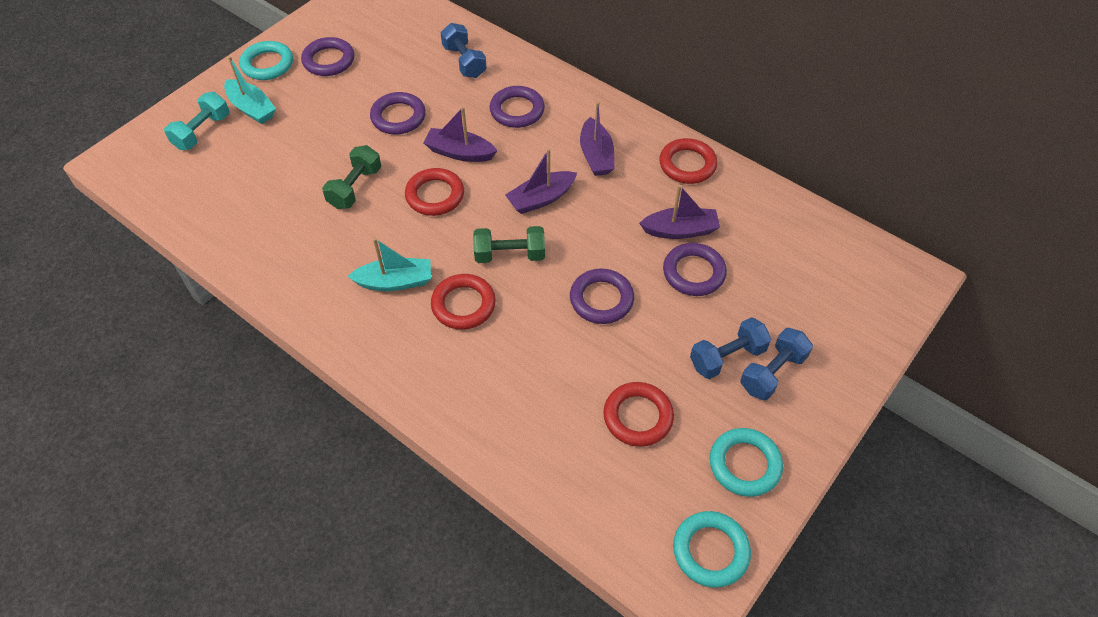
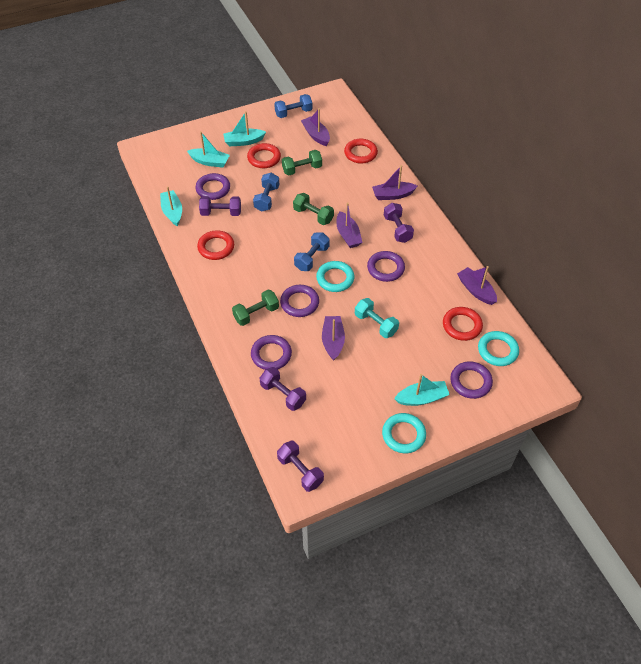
green dumbbell: 2 -> 3
purple boat: 4 -> 5
purple dumbbell: 0 -> 4
turquoise boat: 2 -> 4

